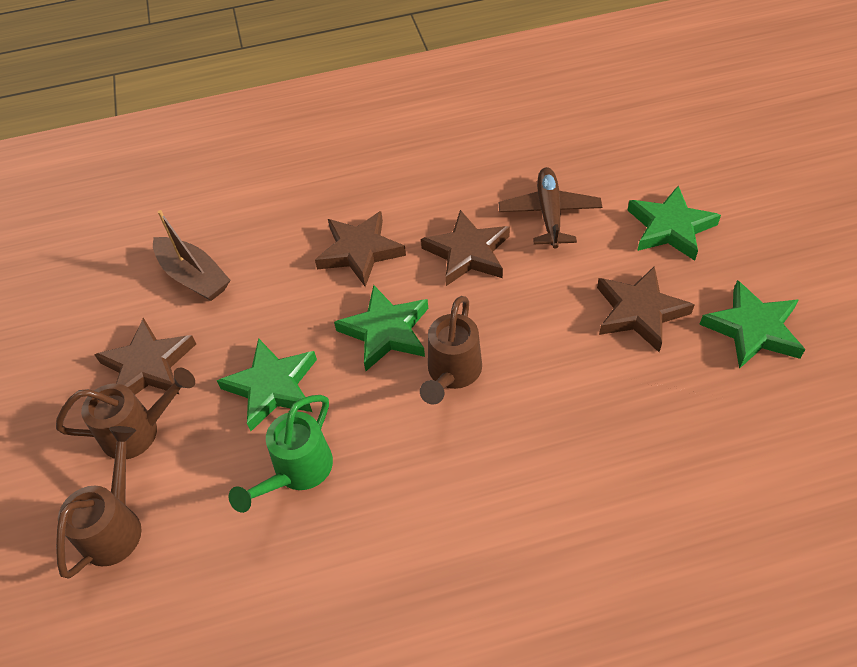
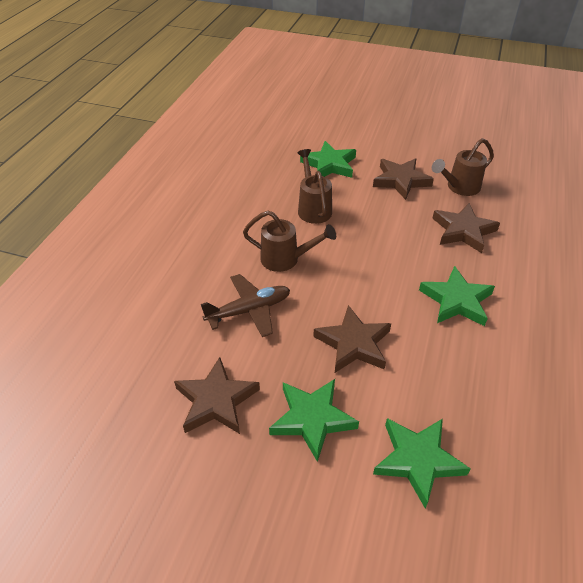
brown boat: 1 -> 0
green watering can: 1 -> 0

